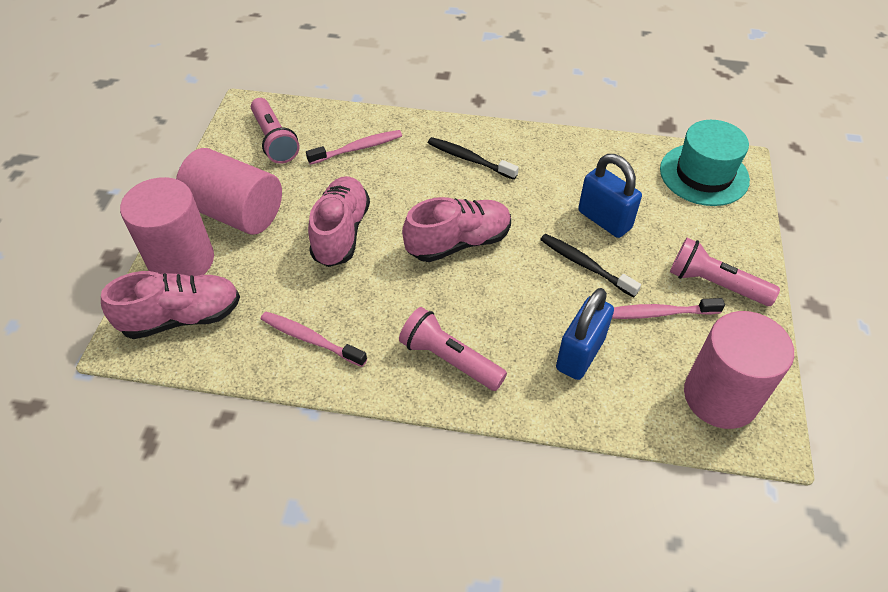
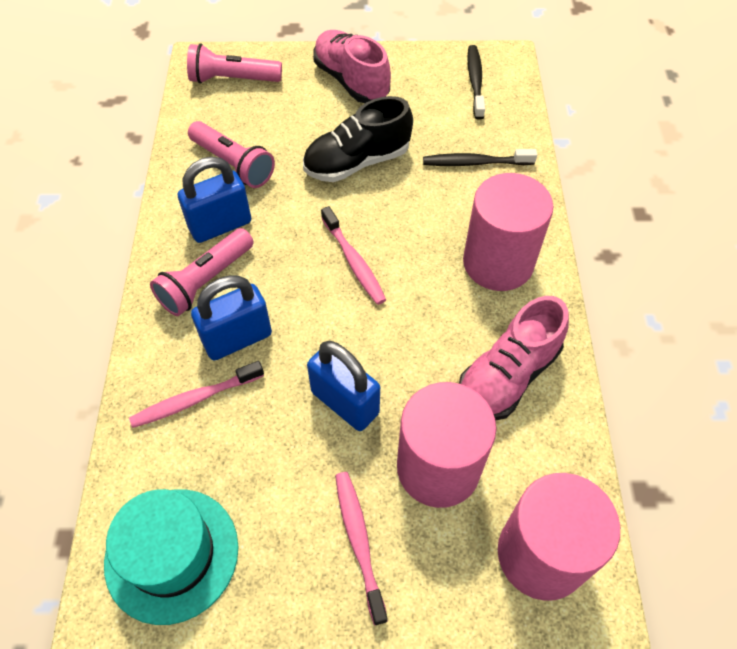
black shoe: 0 -> 1
blue padlock: 2 -> 3
pink shoe: 3 -> 2

